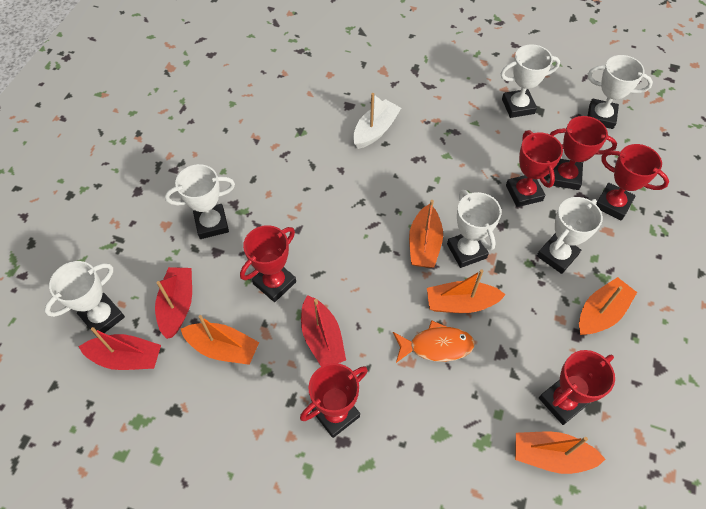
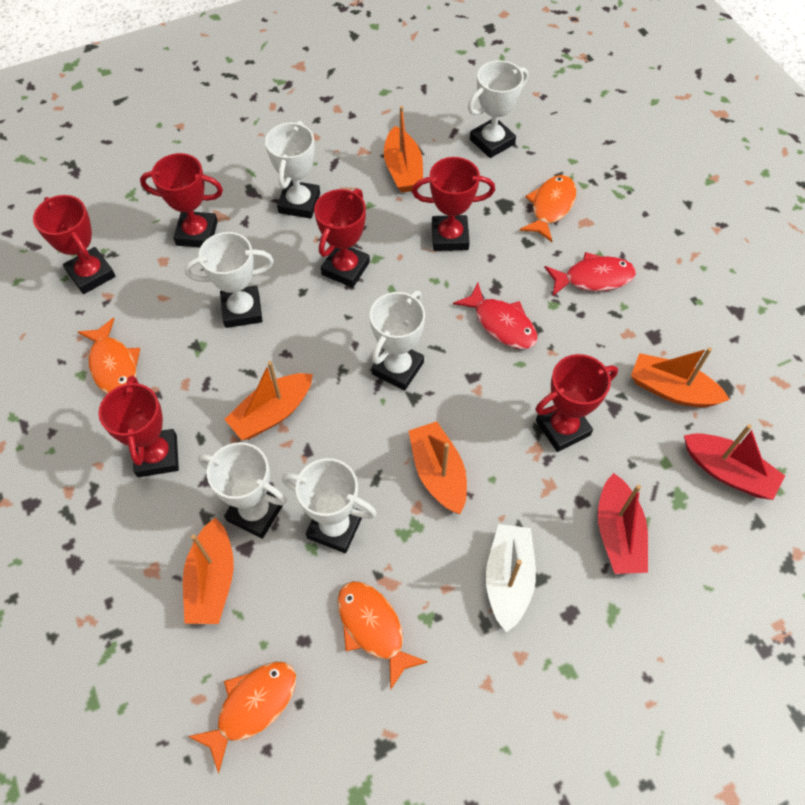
orange fish: 1 -> 4
red boat: 3 -> 2
red fish: 0 -> 2

